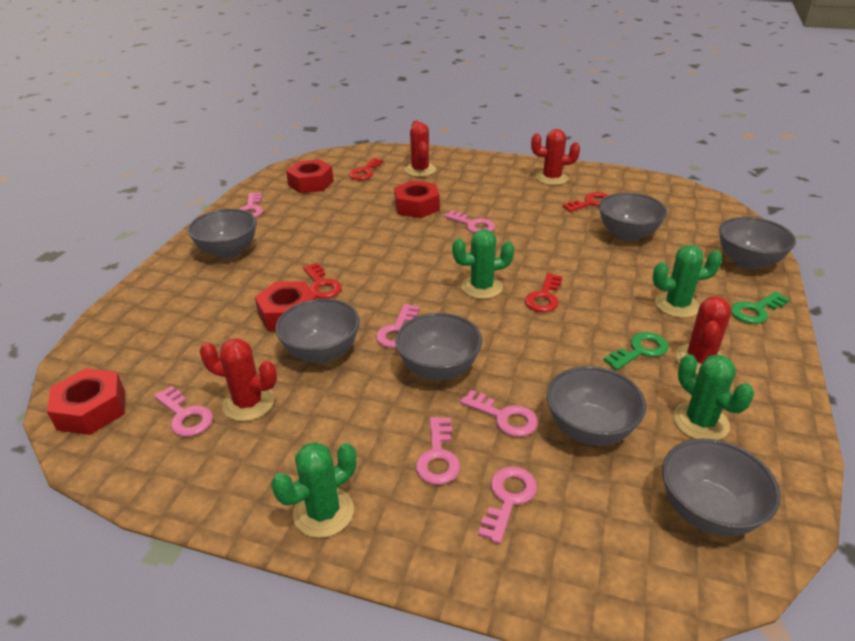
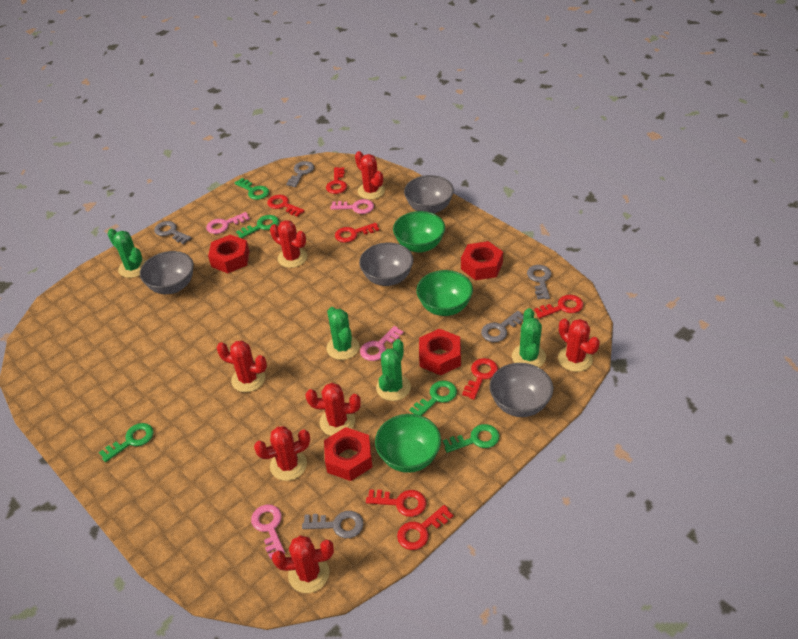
green bowl: 0 -> 3
green key: 2 -> 5
grey bowl: 7 -> 4
grey key: 0 -> 5
pink key: 7 -> 4
red cactus: 4 -> 7
red key: 4 -> 7

